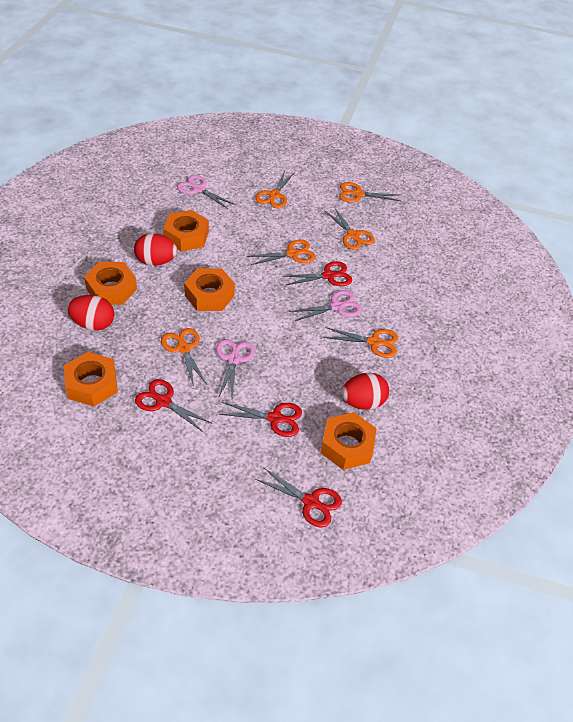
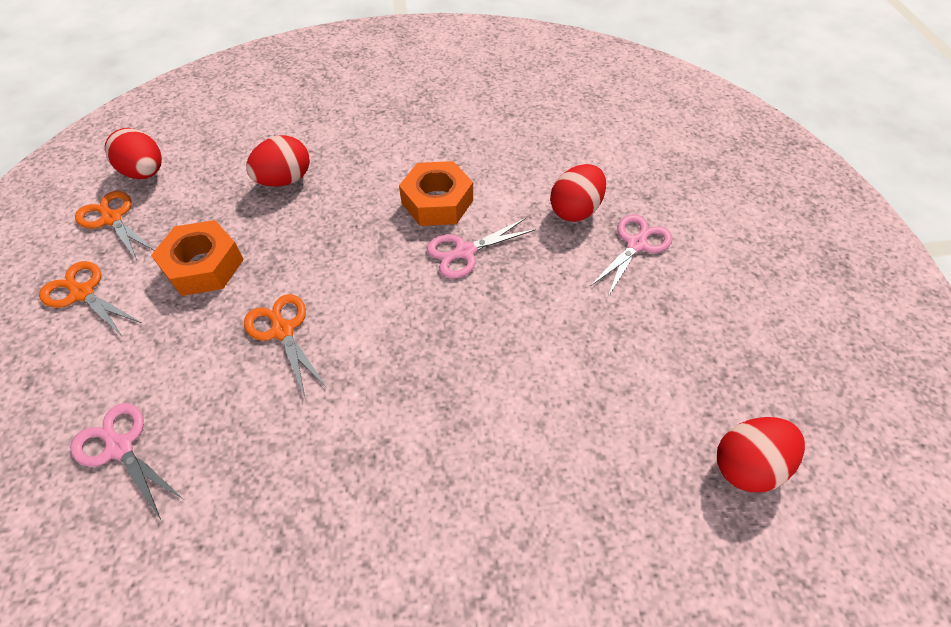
orange nut: 5 -> 2
orange scissors: 6 -> 3
red egg: 3 -> 4
red scissors: 4 -> 0

